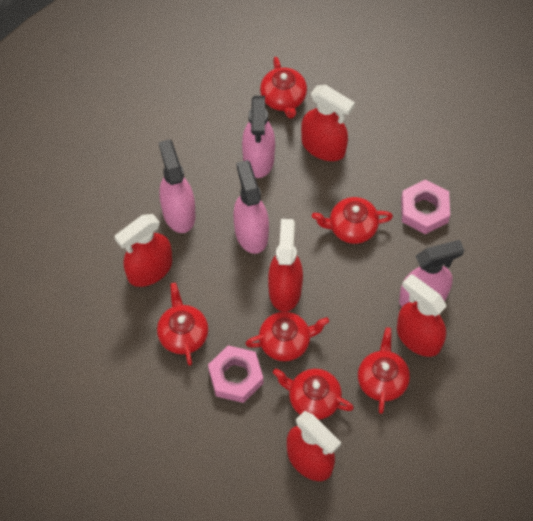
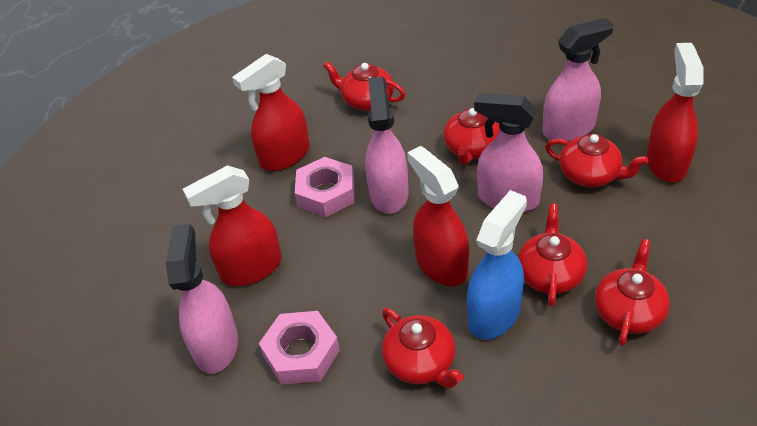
blue spray bottle: 0 -> 1
red spray bottle: 5 -> 4

